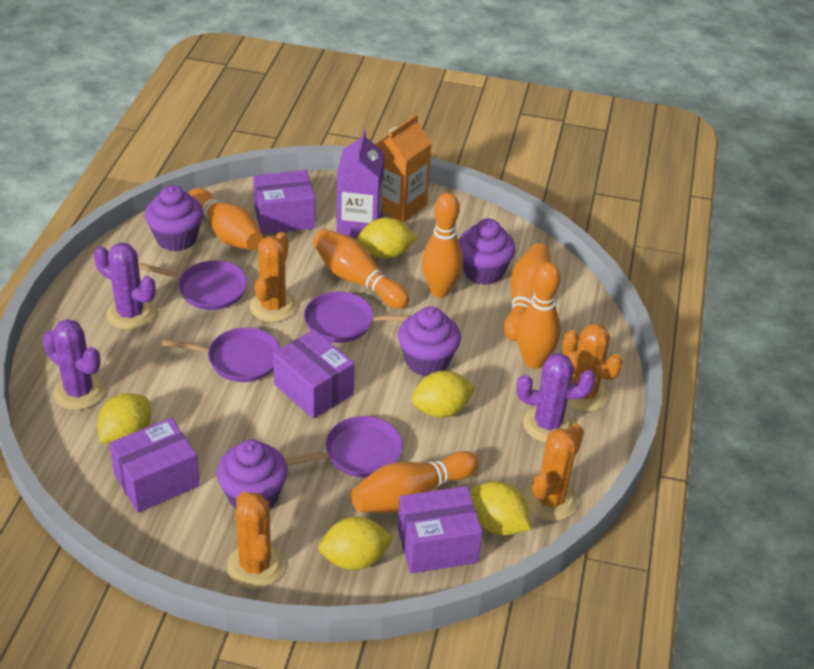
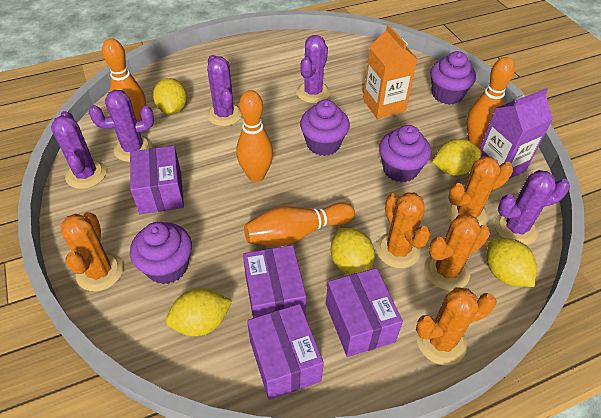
orange bowling pin: 6 -> 4
orange cactus: 4 -> 5
purple cactus: 3 -> 5
purple pan: 4 -> 0

